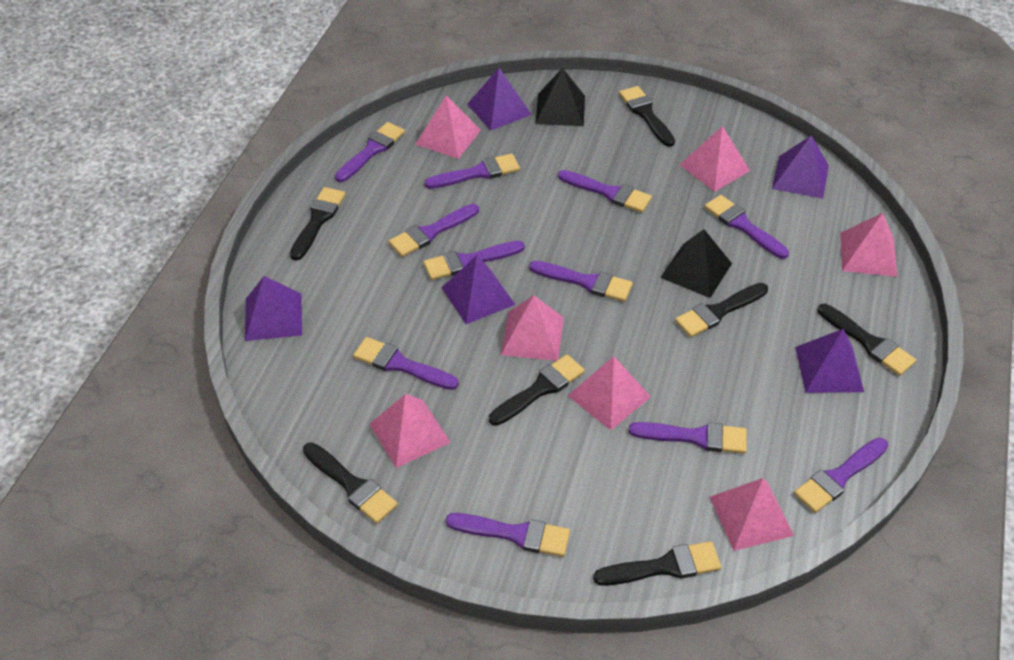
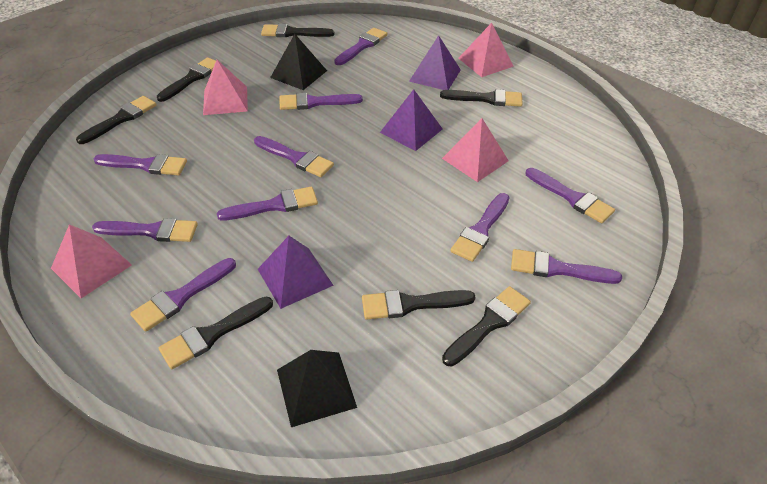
pink pyramid: 7 -> 4
purple brush: 11 -> 10
purple pyramid: 5 -> 3

